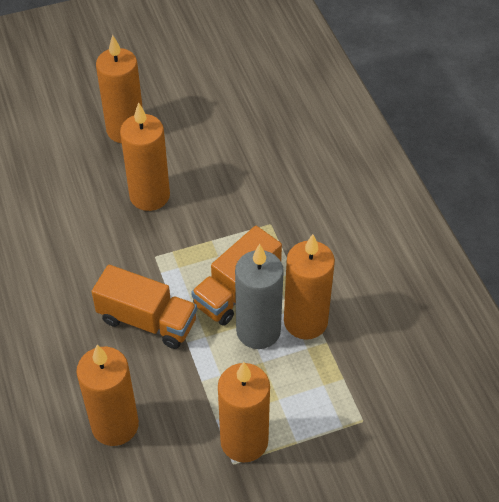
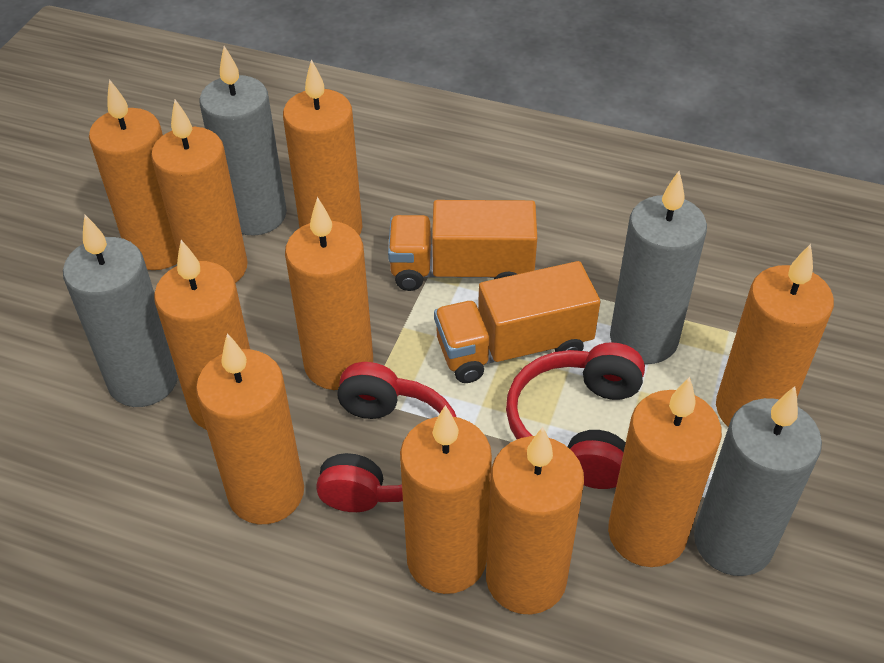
grey candle: 1 -> 4
orange candle: 5 -> 10
red headphones: 0 -> 2

